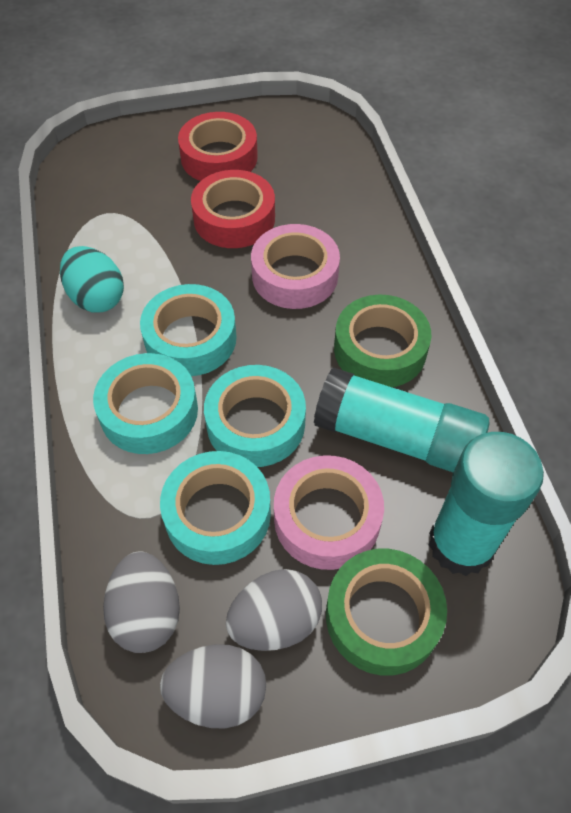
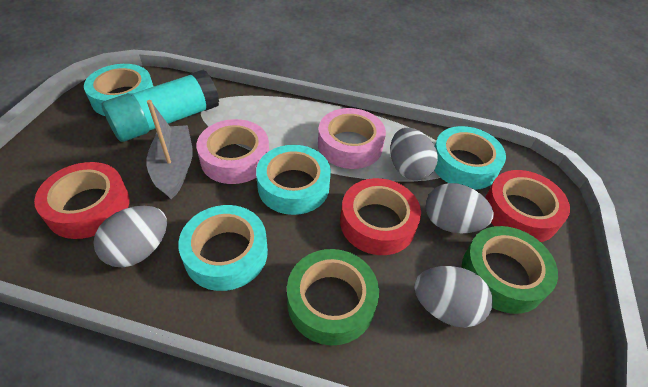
grey boat: 0 -> 1
grey egg: 3 -> 4
red tape: 2 -> 3
turquoise egg: 1 -> 0
turquoise glue stick: 2 -> 1

